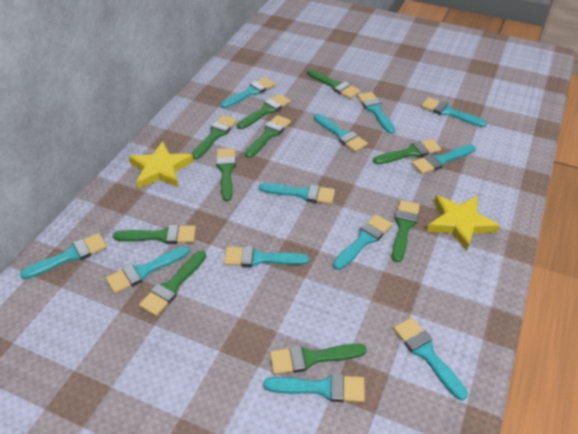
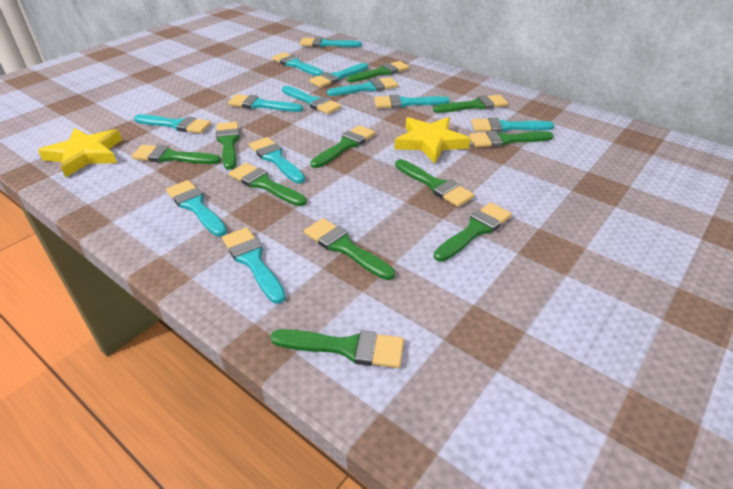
green brush: 10 -> 11

